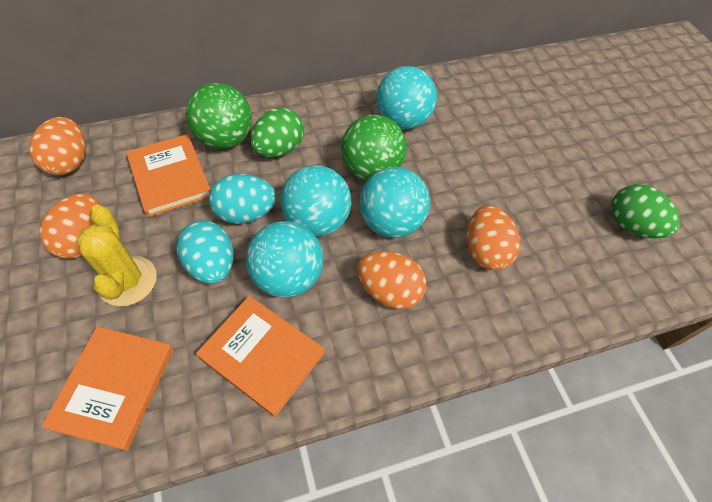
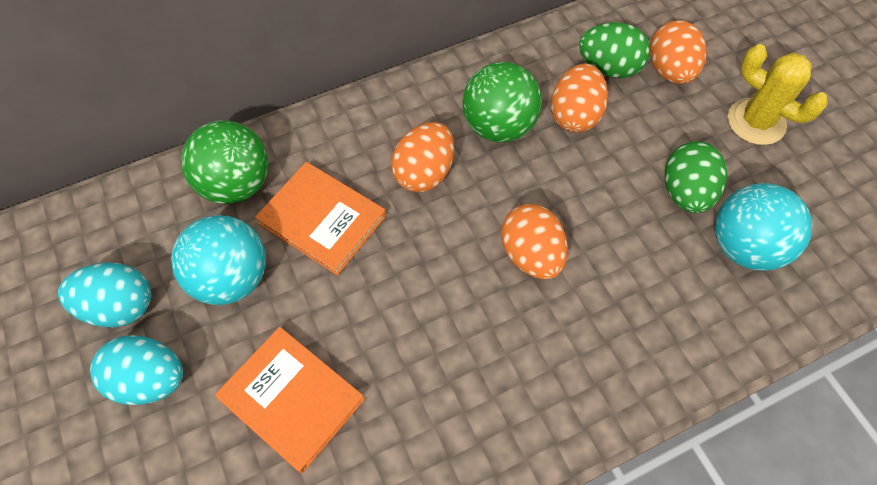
orange book: 3 -> 2
turquoise ball: 4 -> 2

